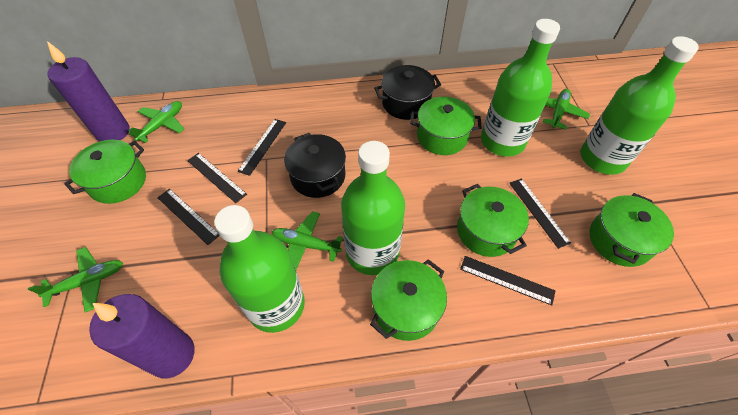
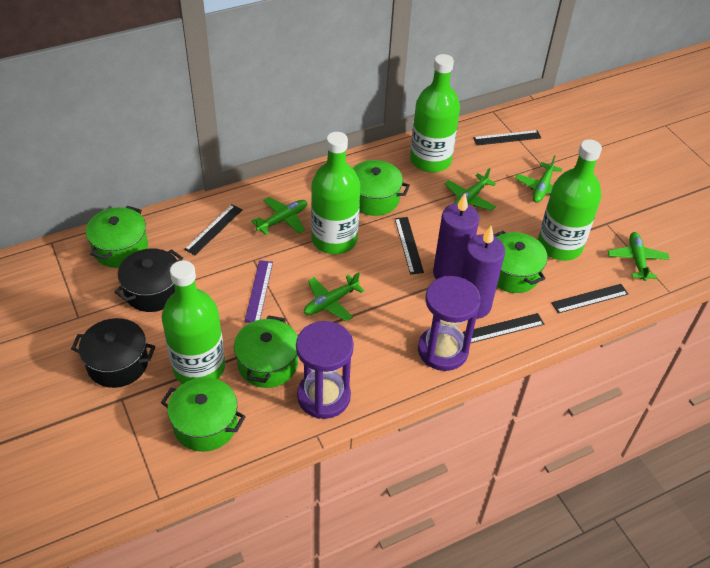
green plane: 4 -> 5
purple hourglass: 0 -> 2
purple ruler: 0 -> 1

